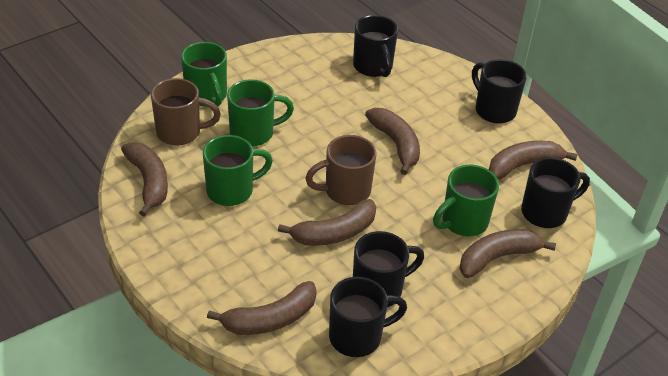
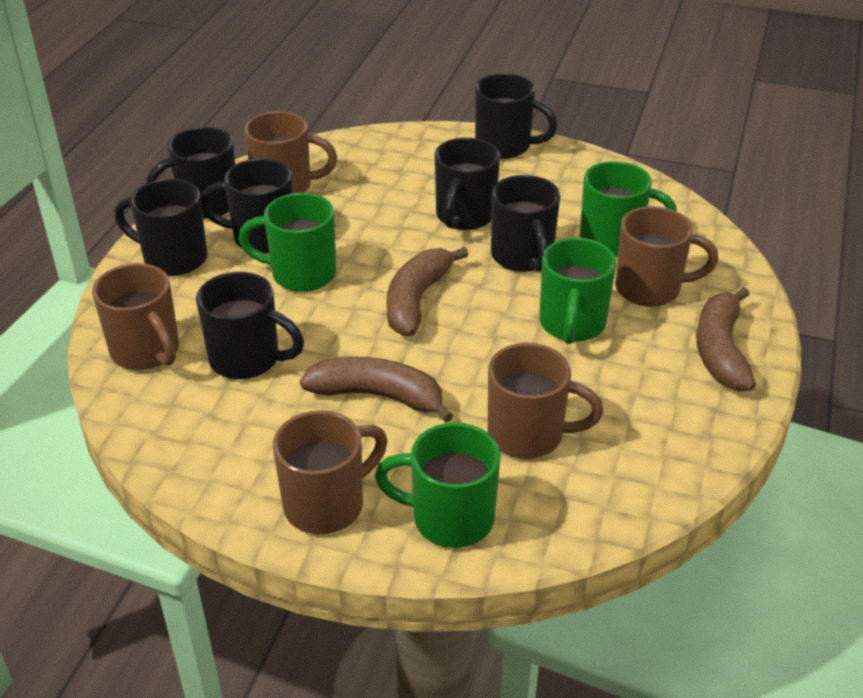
black mug: 5 -> 7
brown banana: 6 -> 3
brown mug: 2 -> 5

